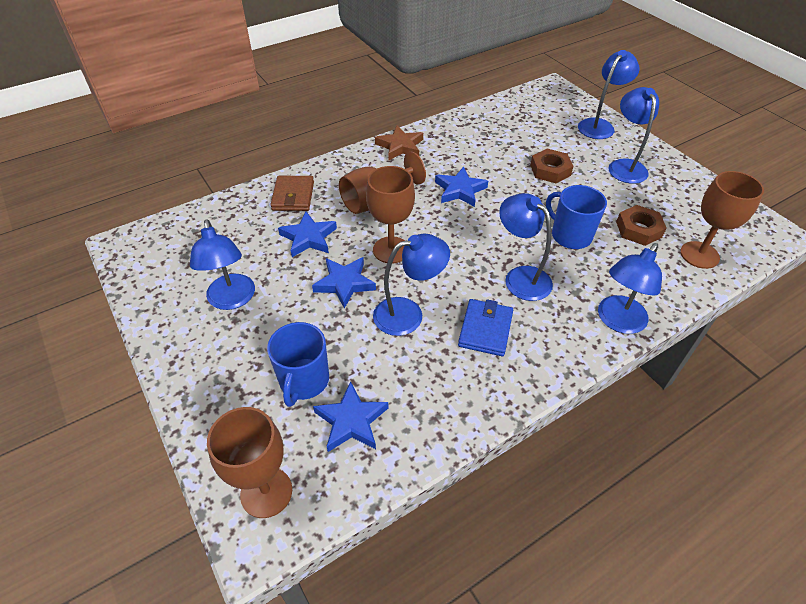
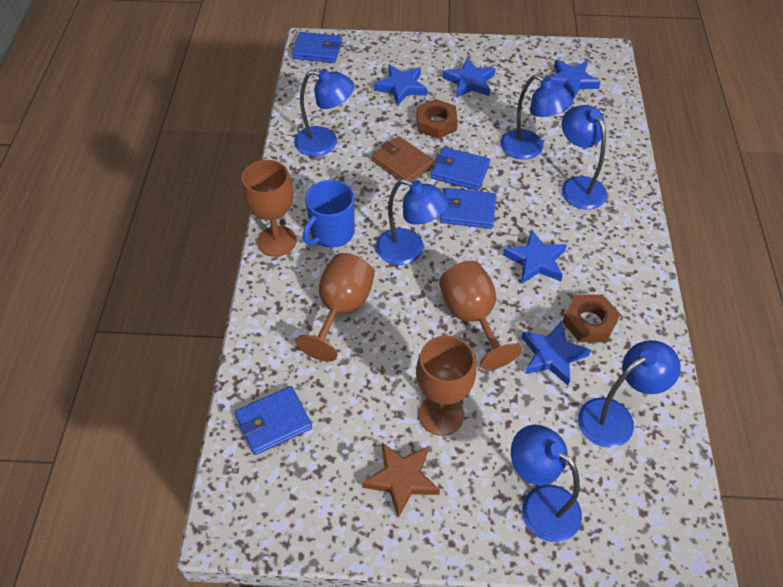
blue mug: 2 -> 1
blue star: 4 -> 5
blue wallet: 1 -> 4

